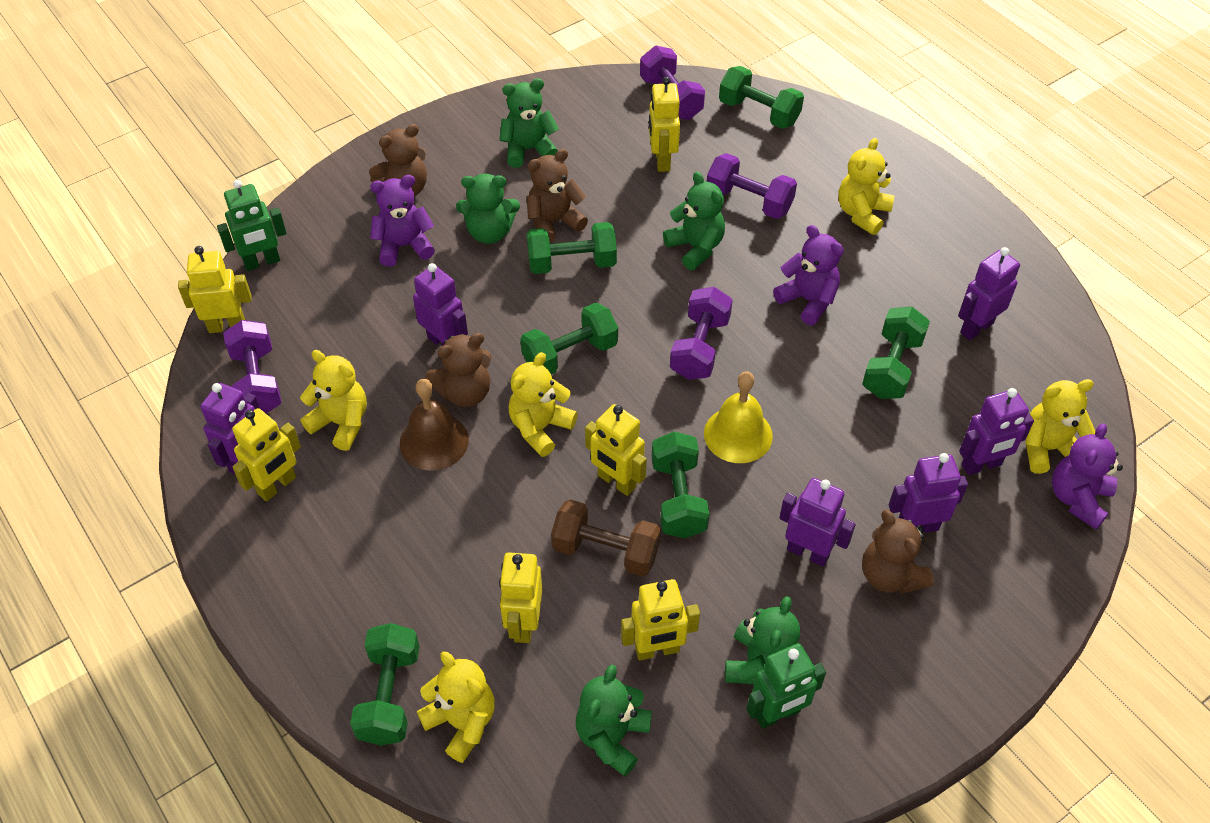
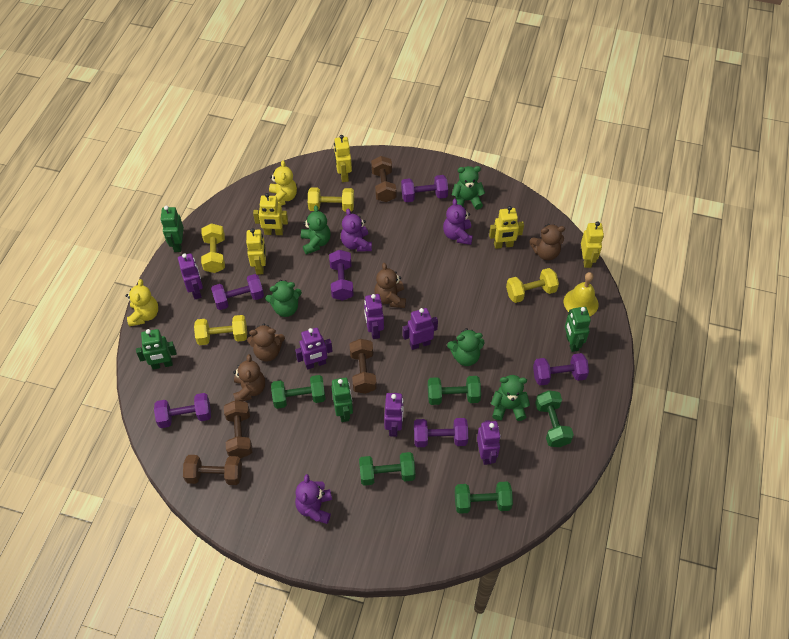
brown bell: 1 -> 0
brown dumbbell: 1 -> 4
green dumbbell: 6 -> 5
green robot: 2 -> 4
purple dumbbell: 4 -> 6
yellow dumbbell: 0 -> 4
yellow robot: 6 -> 5
yellow teddy bear: 5 -> 2

